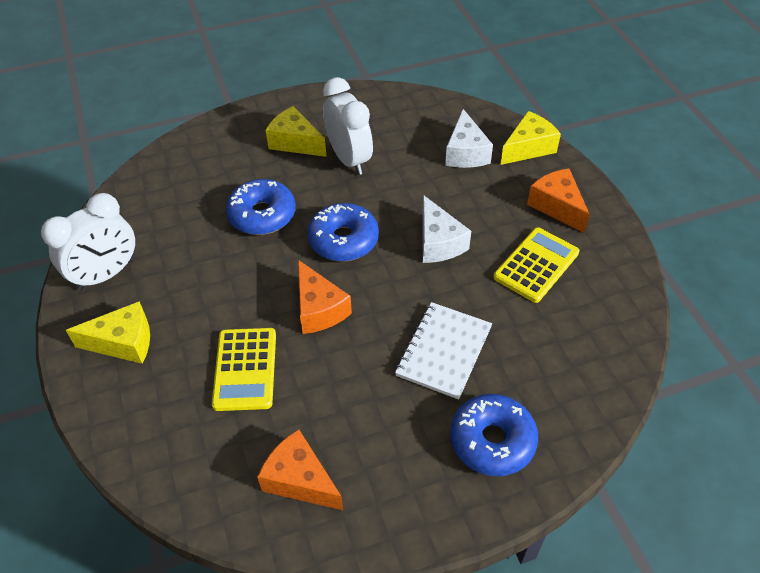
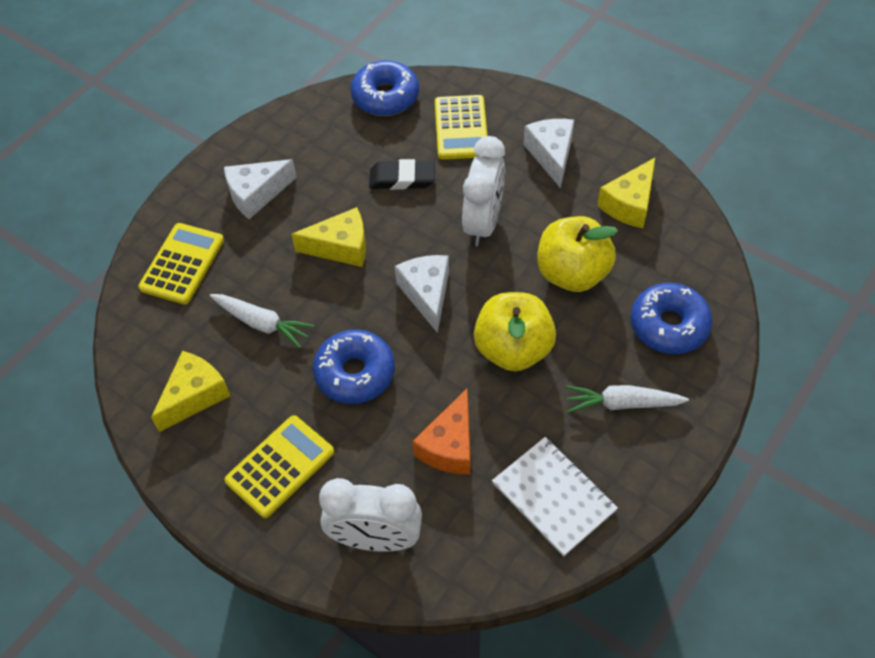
black eraser: 0 -> 1
orange cheese: 3 -> 1
white carrot: 0 -> 2
white cheese: 2 -> 3
yellow apple: 0 -> 2
yellow calculator: 2 -> 3

